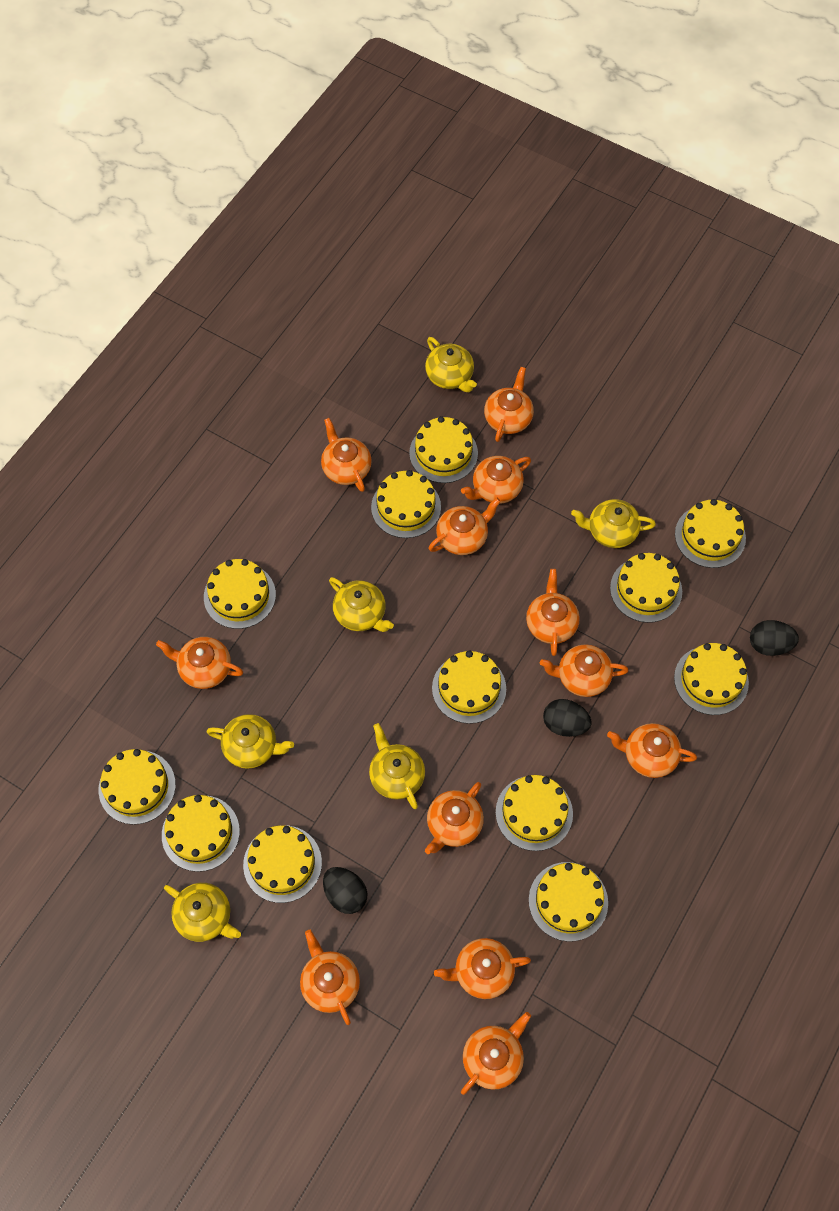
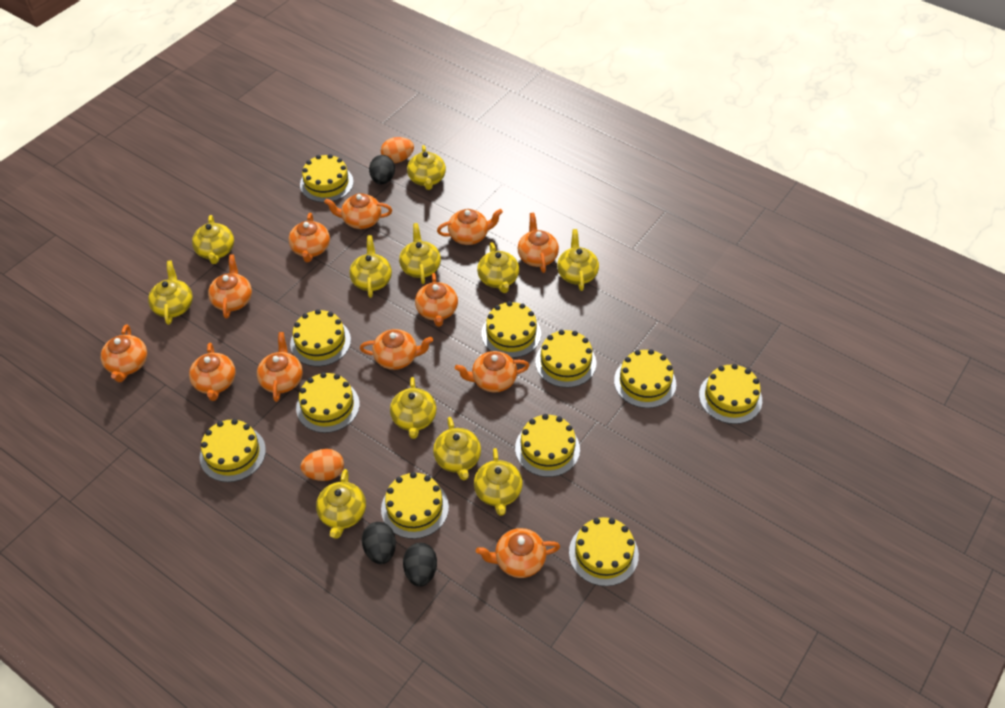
orange egg: 0 -> 2
yellow cake: 12 -> 11
yellow teapot: 6 -> 11

